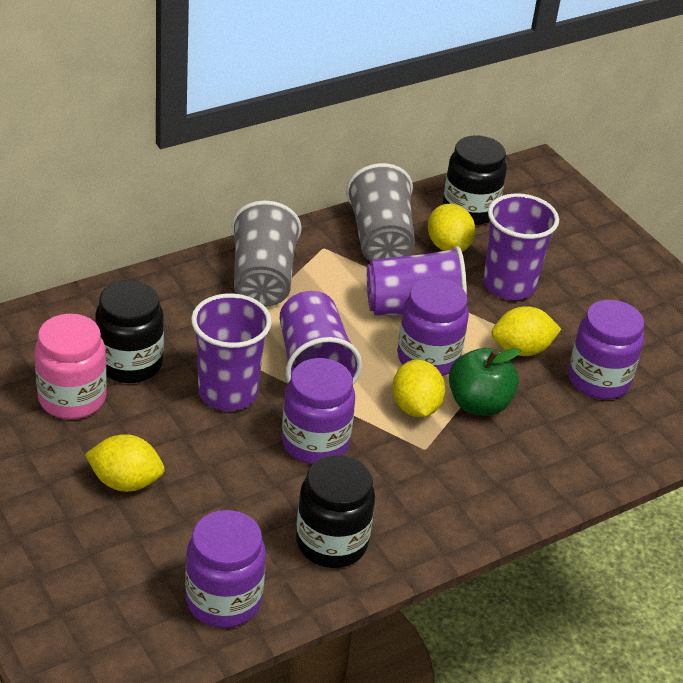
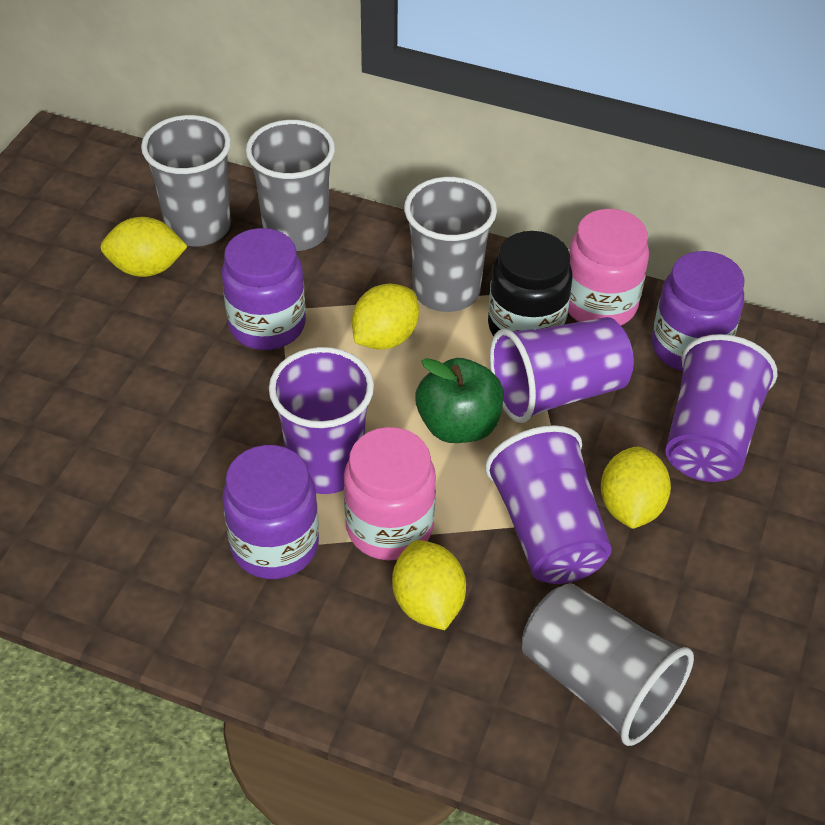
black jar: 3 -> 1
grey cup: 2 -> 4
pink jar: 1 -> 2
purple jar: 4 -> 3

